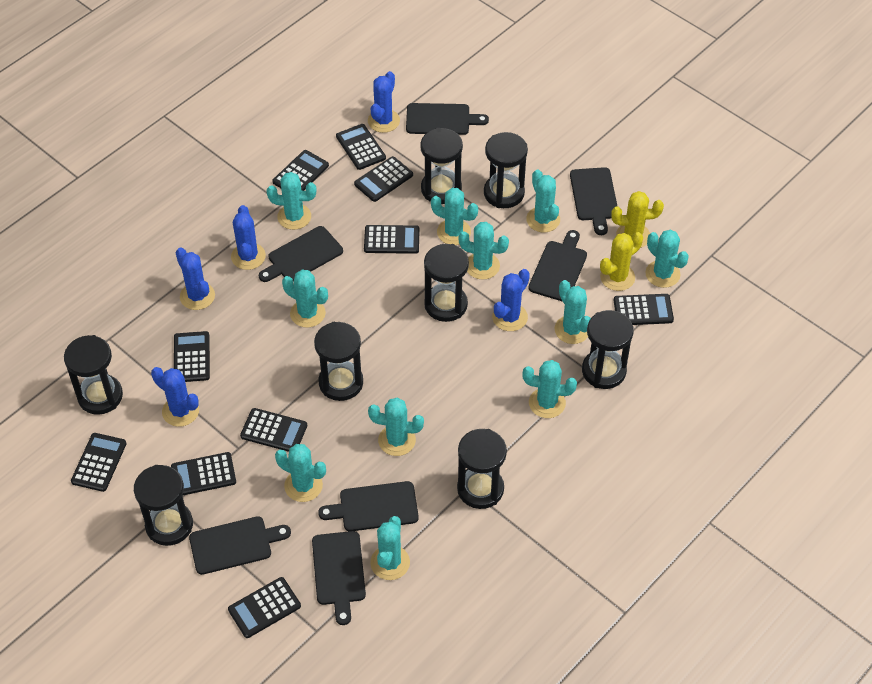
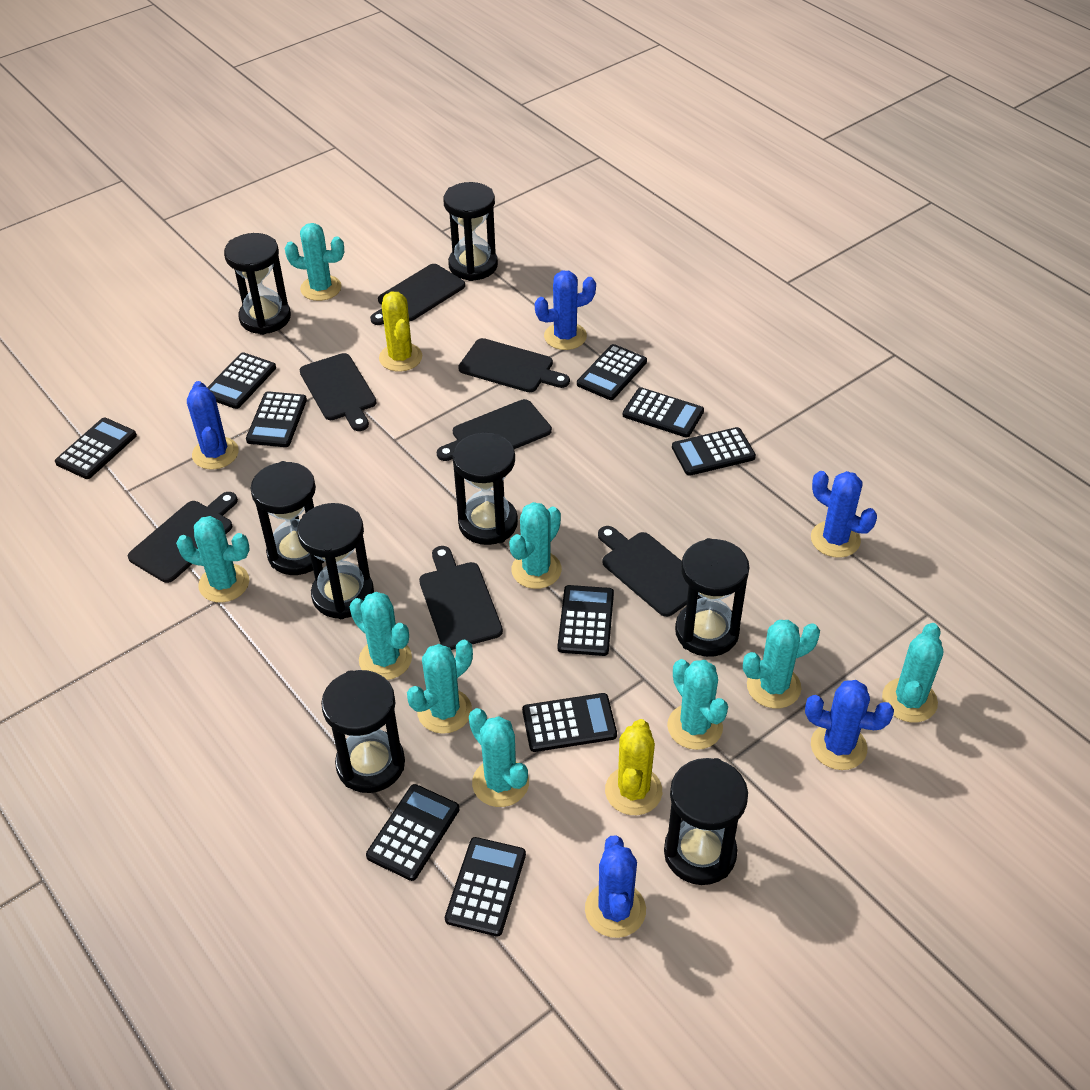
turquoise cactus: 11 -> 9

